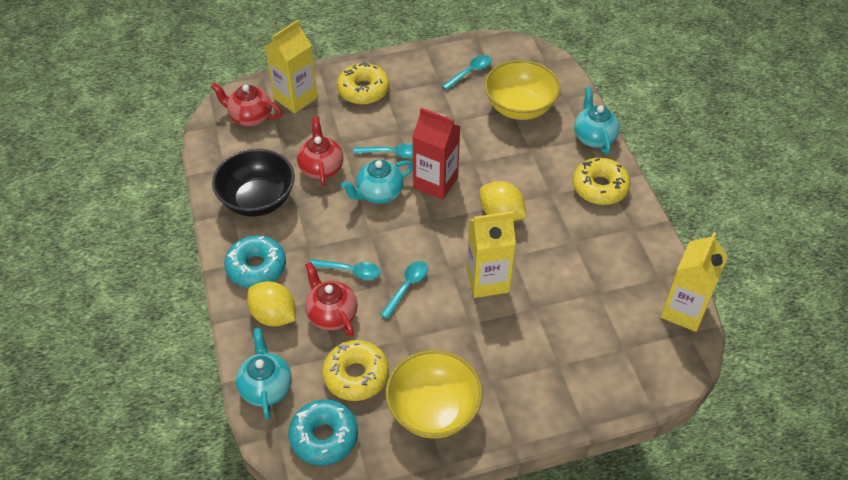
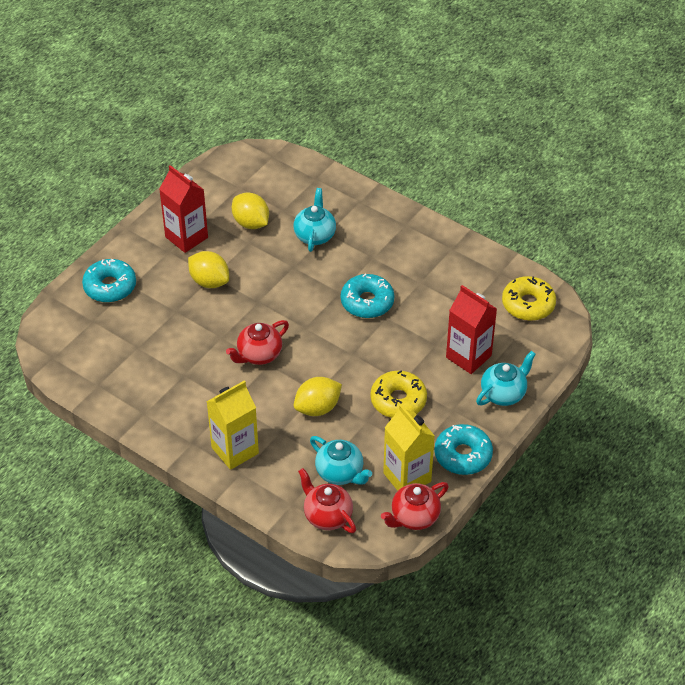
black bowl: 1 -> 0
red carton: 1 -> 2
turquoise donut: 2 -> 3
turquoise spoon: 4 -> 0
yellow bowl: 2 -> 0
yellow carton: 3 -> 2
yellow donut: 3 -> 2
yellow lemon: 2 -> 3

